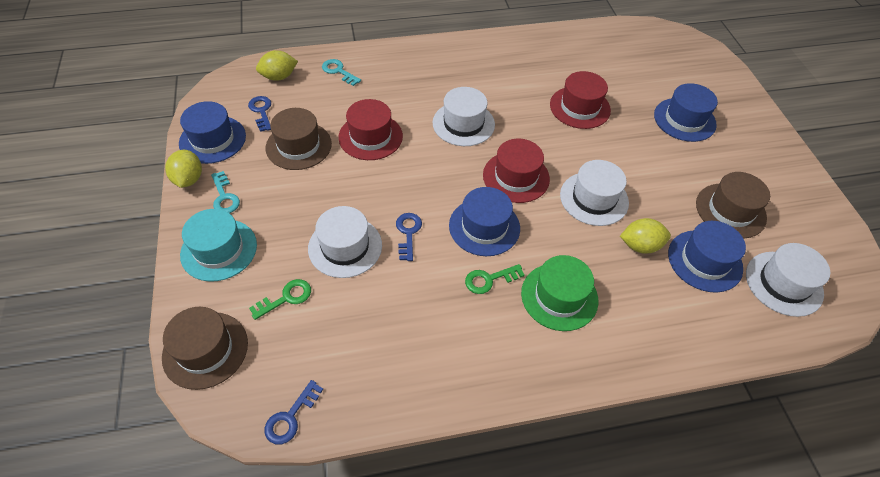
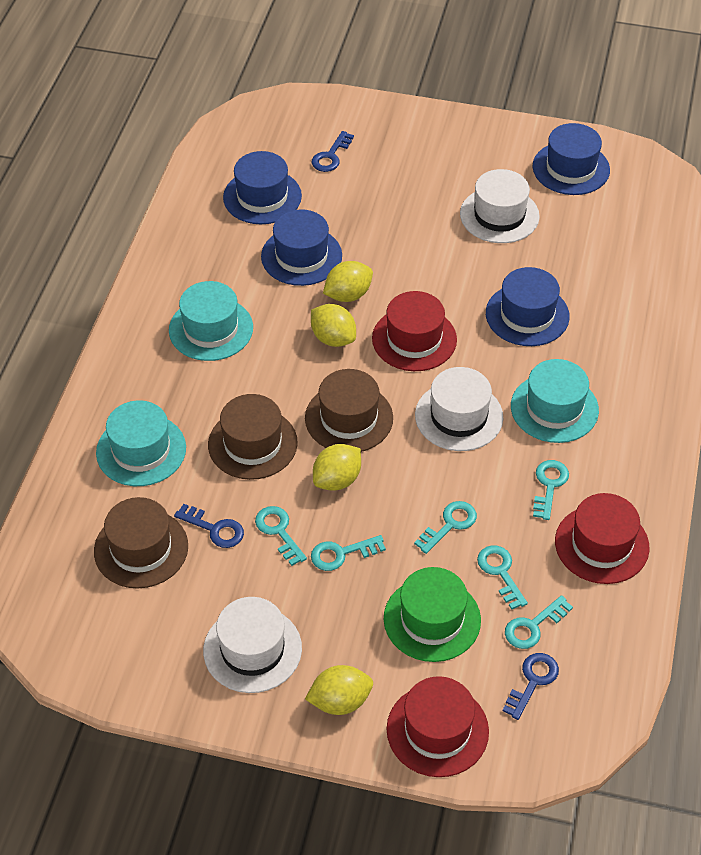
green key: 2 -> 0
turquoise hat: 1 -> 3
turquoise key: 2 -> 6
white hat: 4 -> 3
yellow lemon: 3 -> 4

